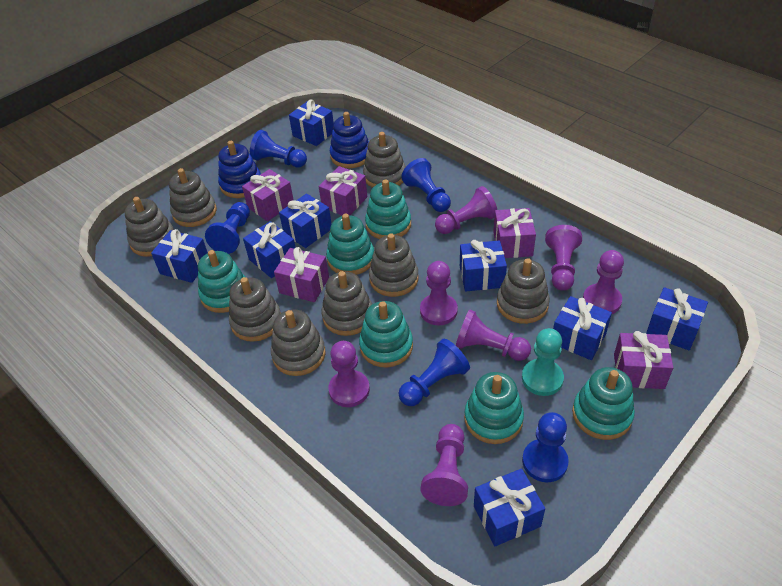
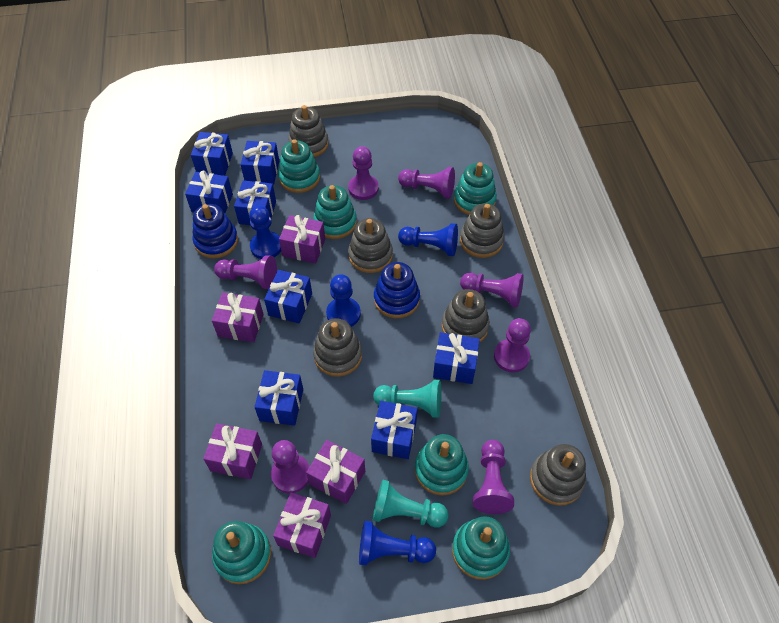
blue pawn: 5 -> 4
grey stacking toy: 8 -> 6
turquoise pawn: 1 -> 2

